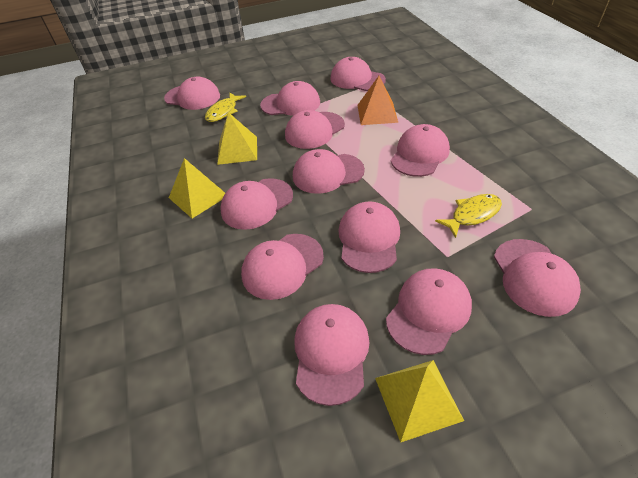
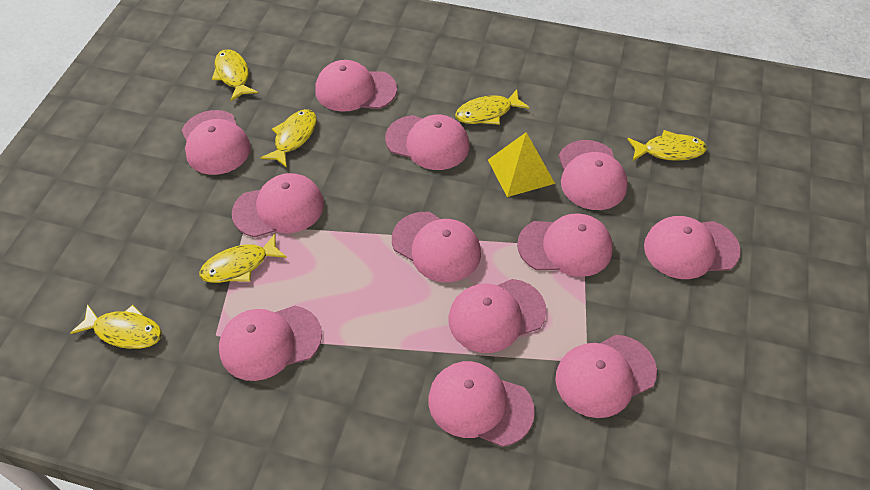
orange pyramid: 1 -> 0
yellow fish: 2 -> 6
yellow pyramid: 3 -> 1

